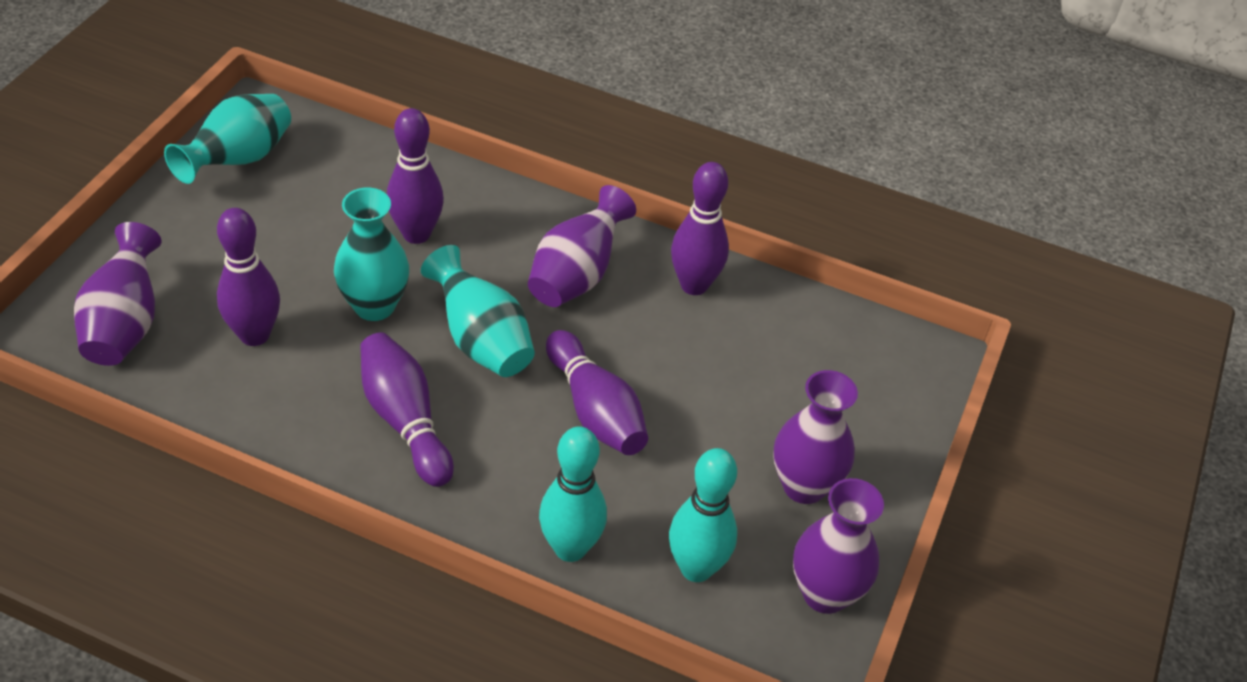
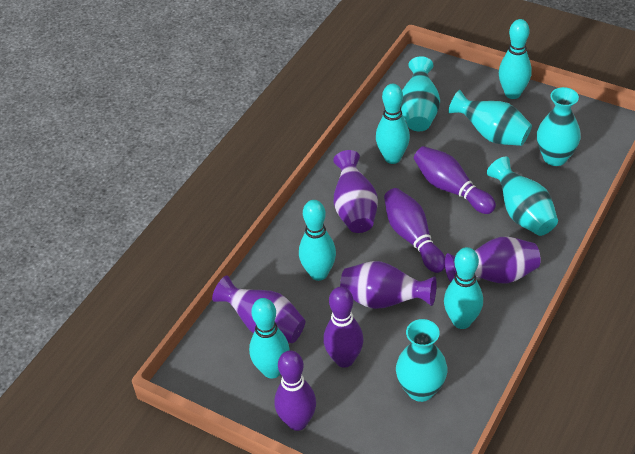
purple bowling pin: 5 -> 4
turquoise bowling pin: 2 -> 5
turquoise vase: 3 -> 5

